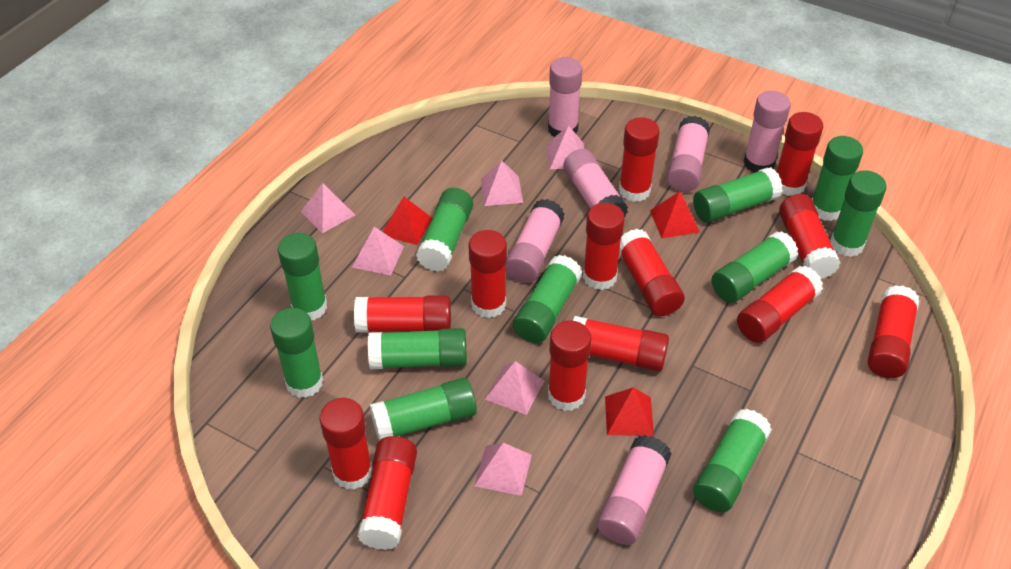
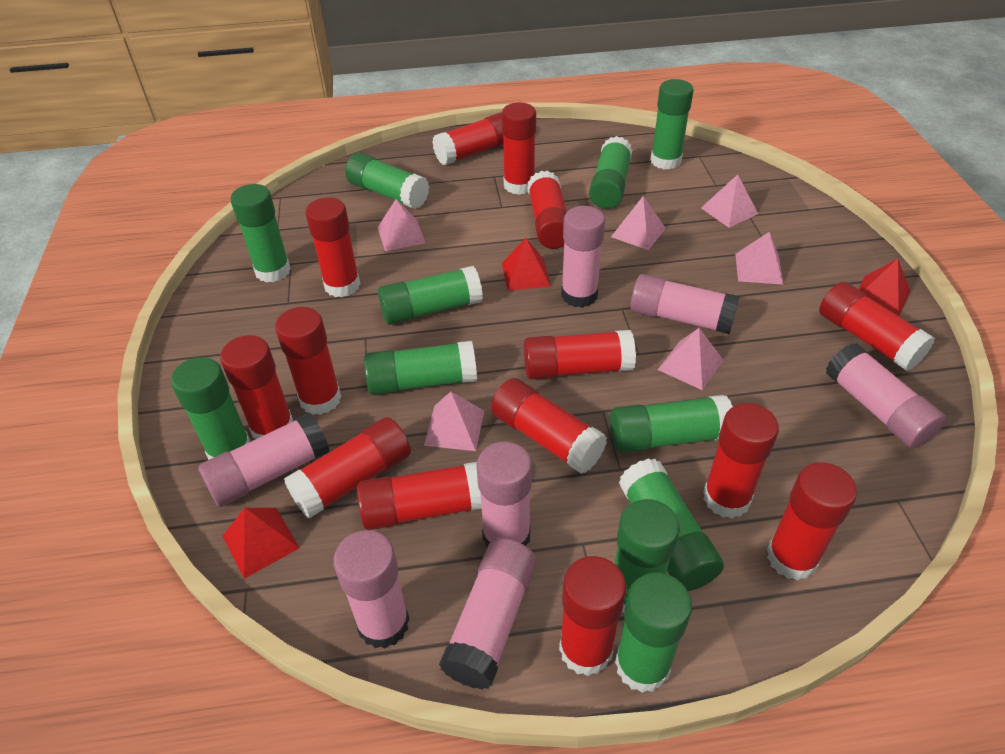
pink glue stick: 6 -> 7
red glue stick: 13 -> 14

